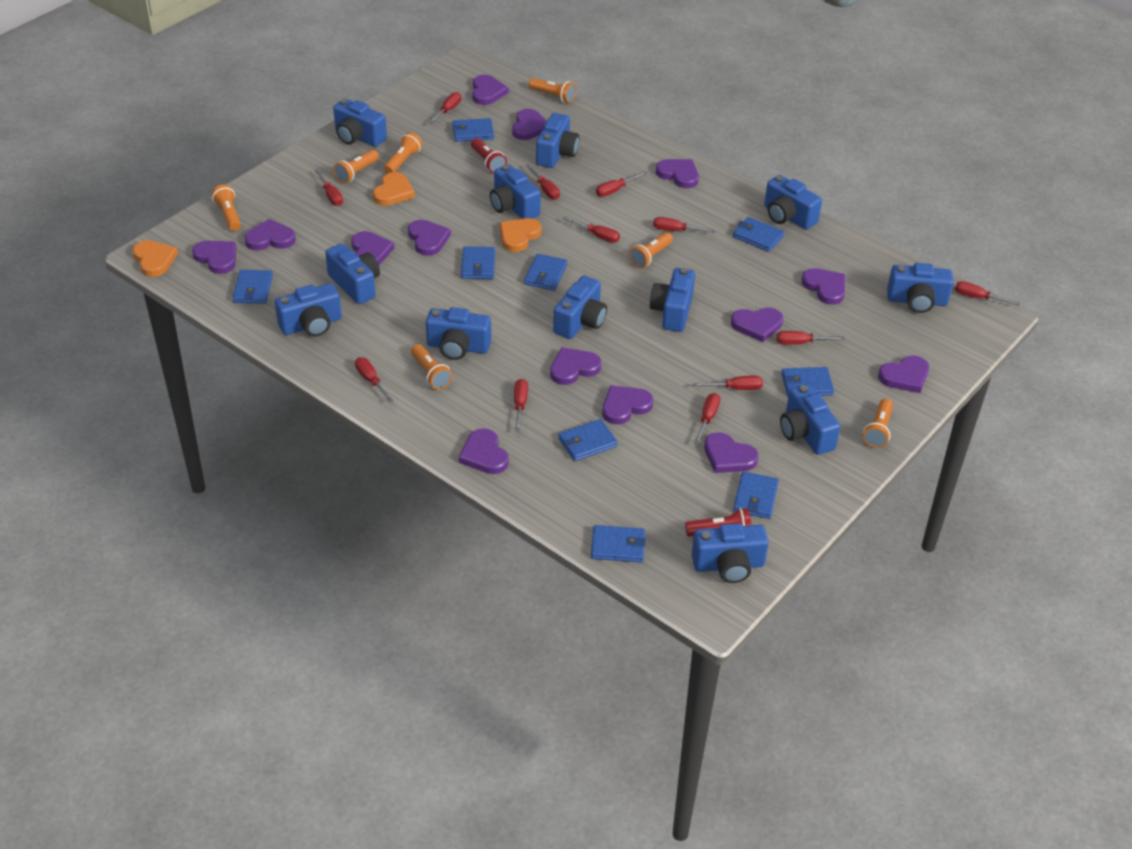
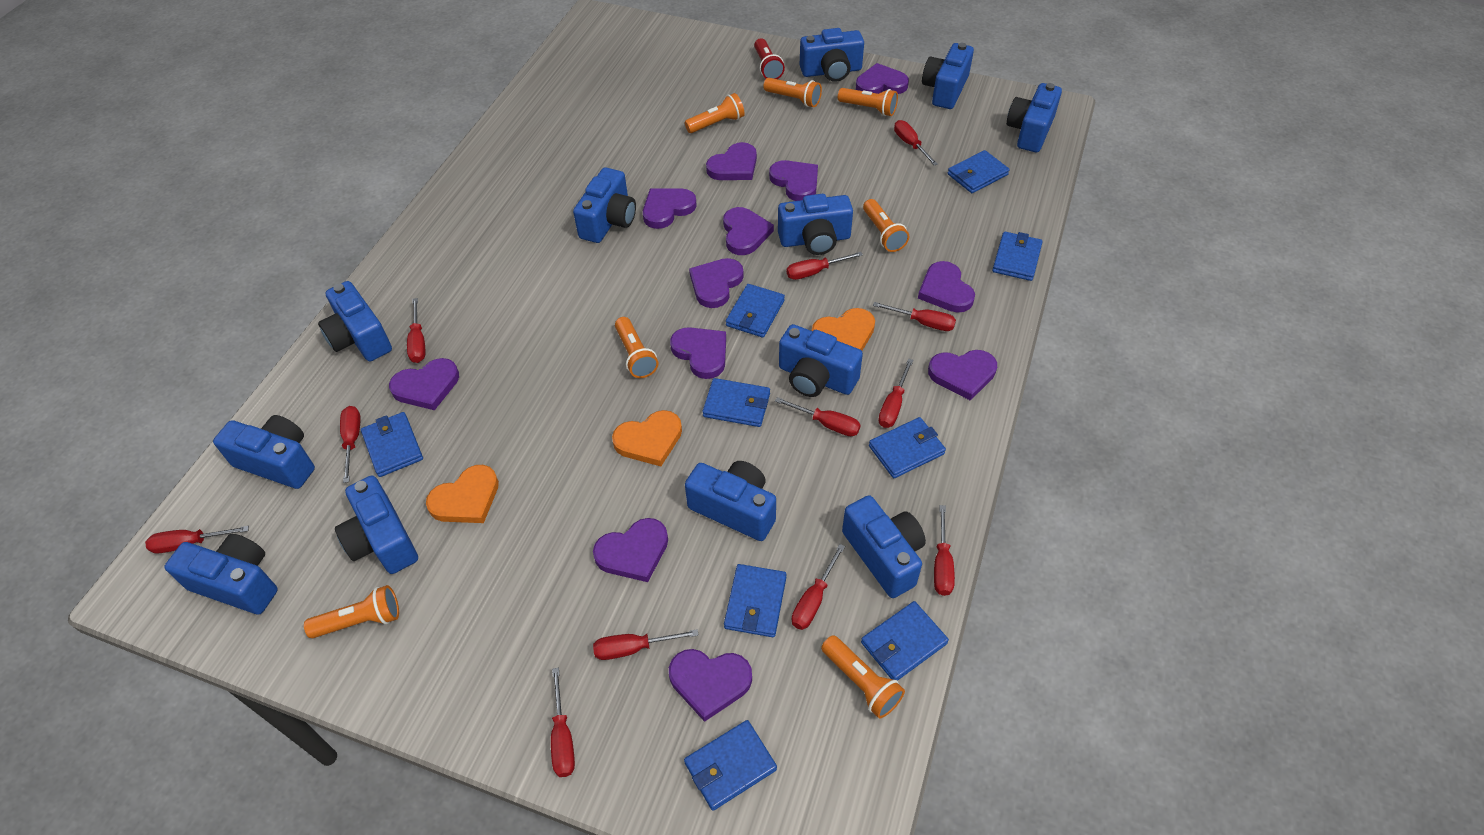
purple heart: 14 -> 12
red flashlight: 2 -> 1

